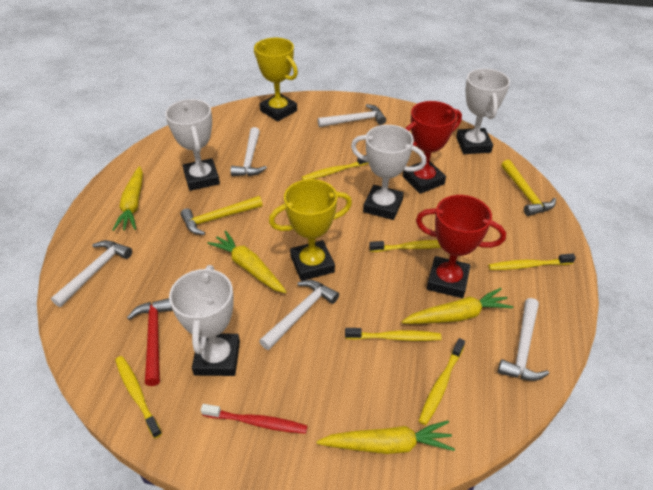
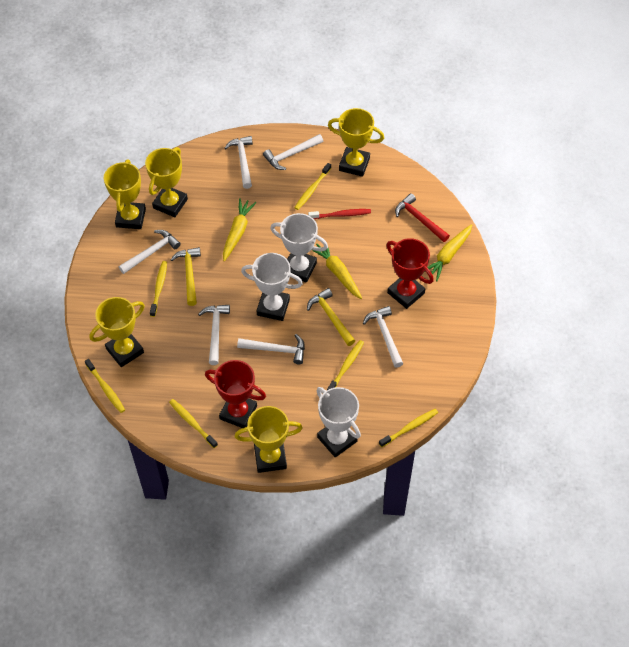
white hammer: 5 -> 6
white trophy: 4 -> 3
yellow carrot: 4 -> 3
yellow trophy: 2 -> 5

